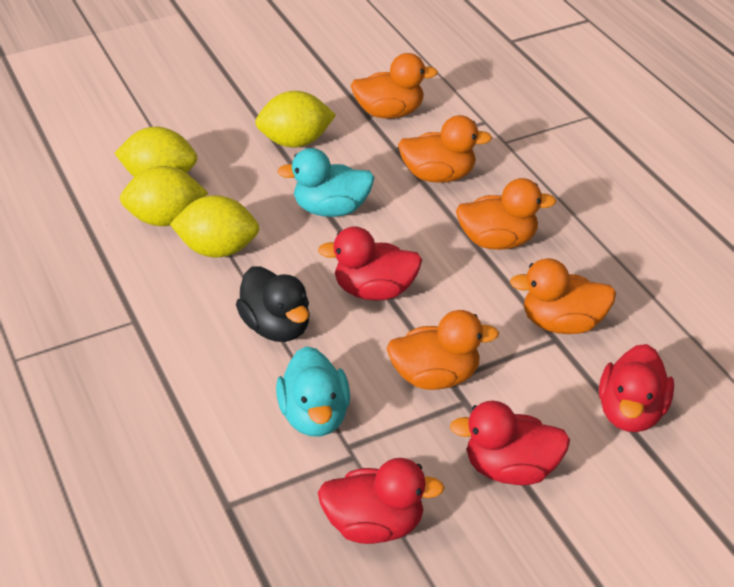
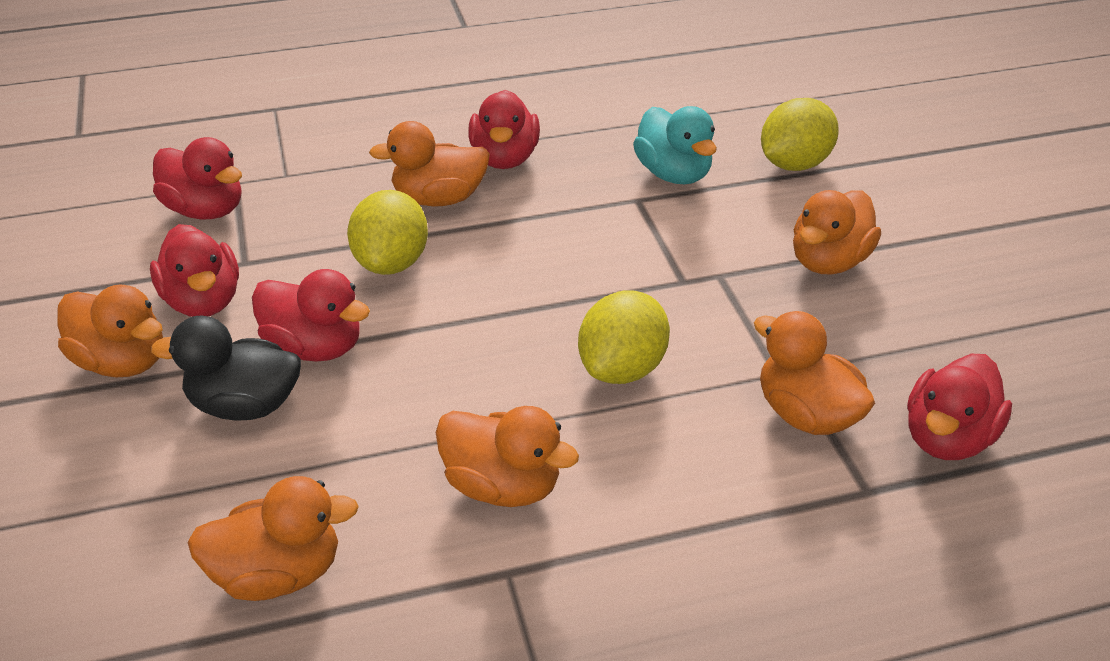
orange duck: 5 -> 6
red duck: 4 -> 5
turquoise duck: 2 -> 1
yellow lemon: 4 -> 3

